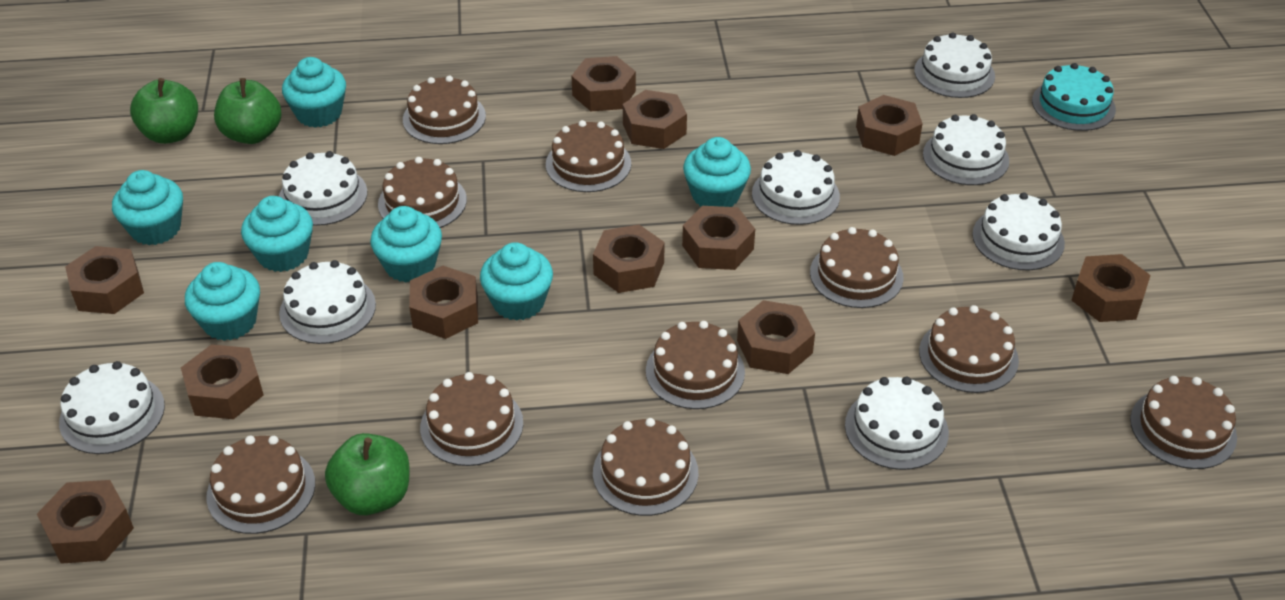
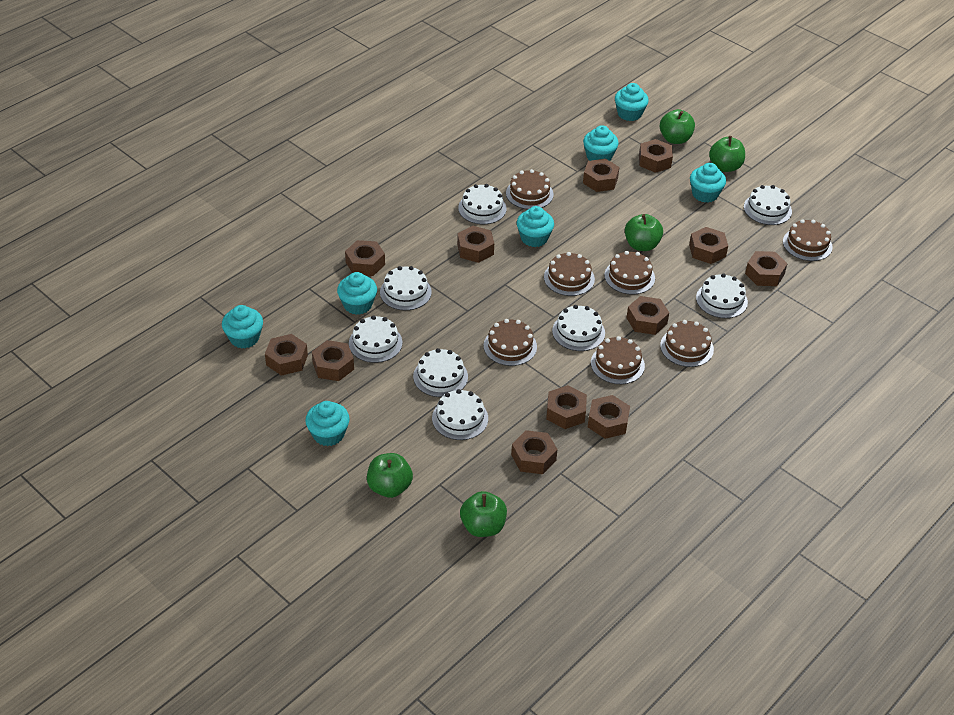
brown cake: 10 -> 7
brown nut: 11 -> 12
green apple: 3 -> 5
turquoise cake: 1 -> 0

